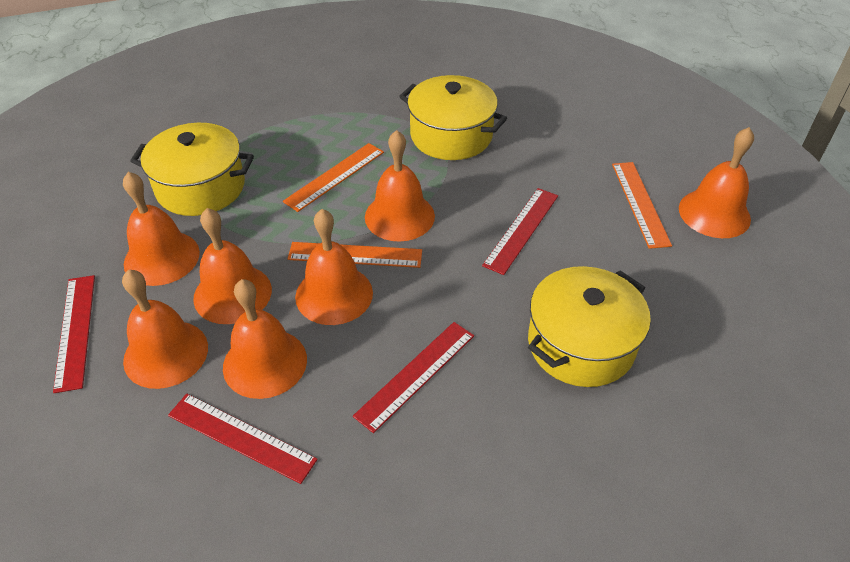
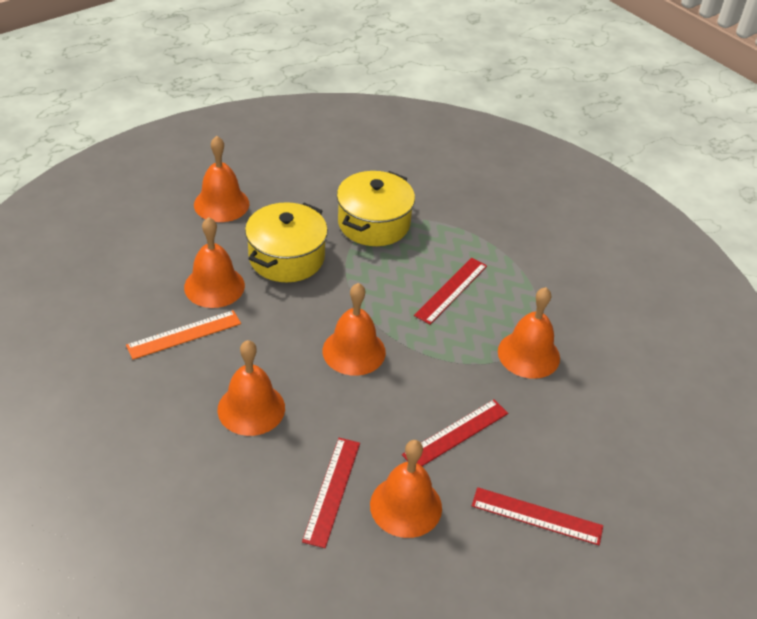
orange bell: 7 -> 6
orange ruler: 3 -> 1
yellow pot: 3 -> 2

